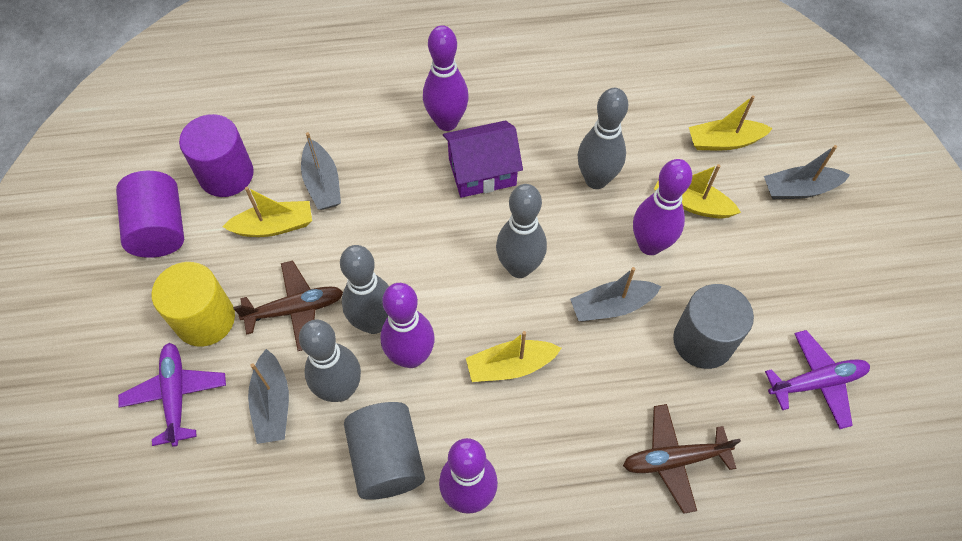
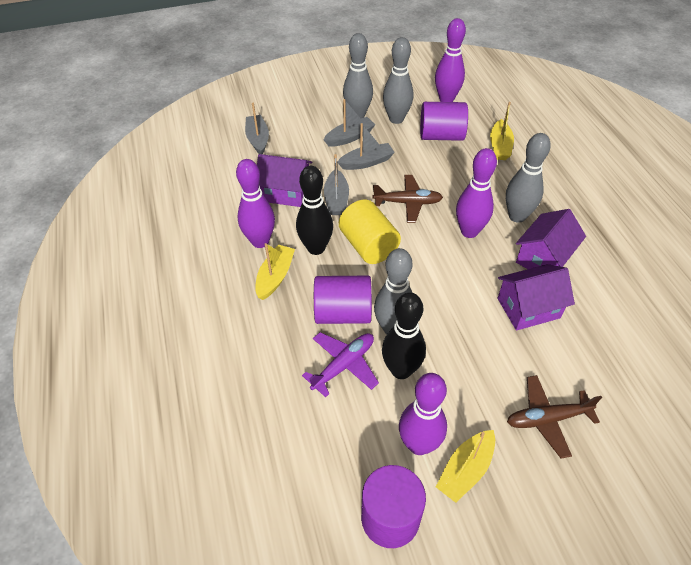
black bowling pin: 0 -> 2
grey cylinder: 2 -> 0
purple cylinder: 2 -> 3
purple house: 1 -> 3
purple plane: 2 -> 1
yellow boat: 4 -> 3

